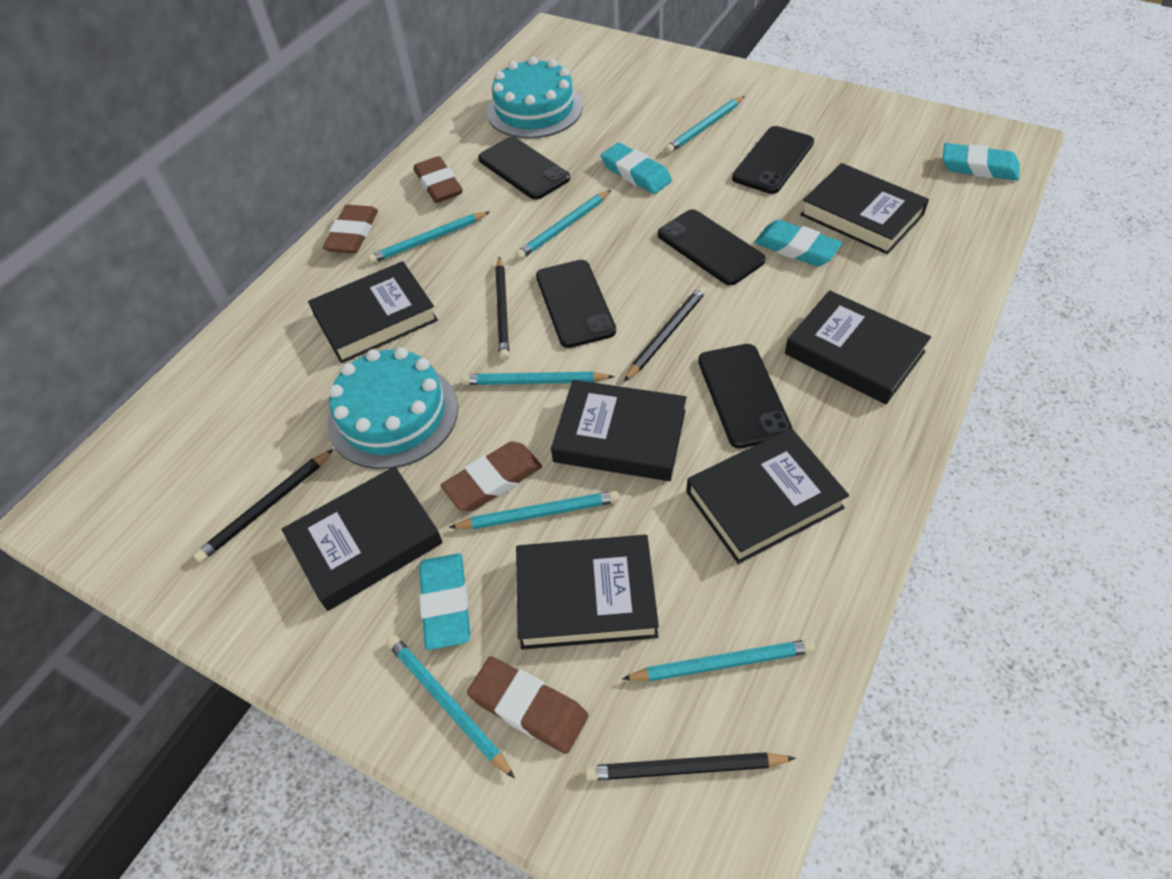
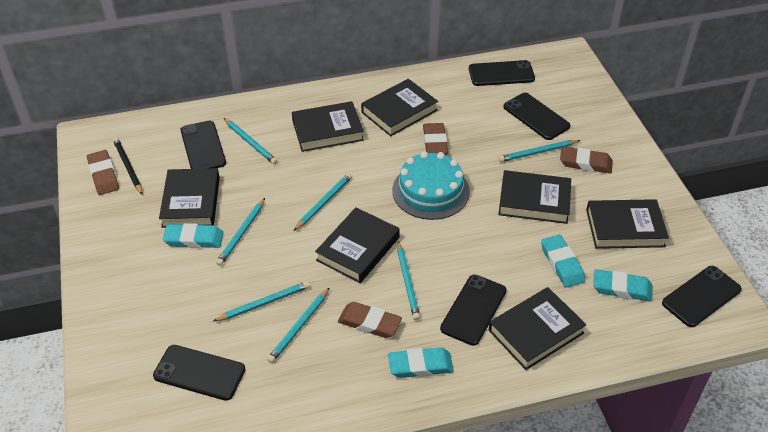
black pencil: 4 -> 1
black phone: 5 -> 6
turquoise cake: 2 -> 1

